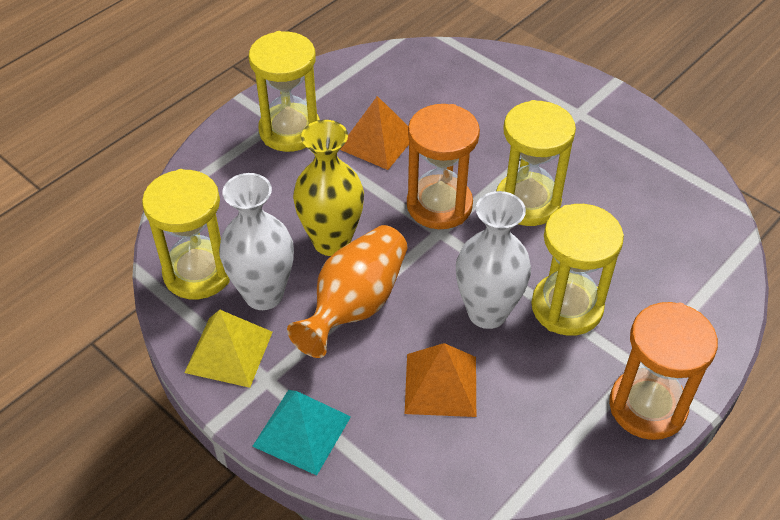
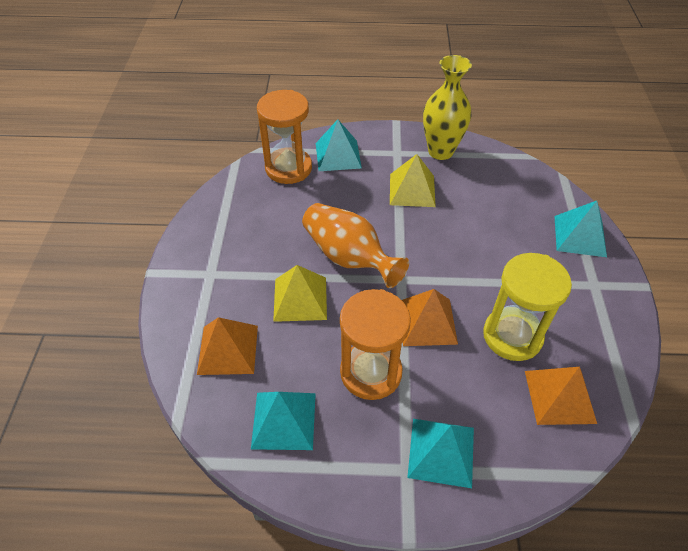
orange pyramid: 2 -> 3
turquoise pyramid: 1 -> 4
white vase: 2 -> 0
yellow hourglass: 4 -> 1
yellow pyramid: 1 -> 2

